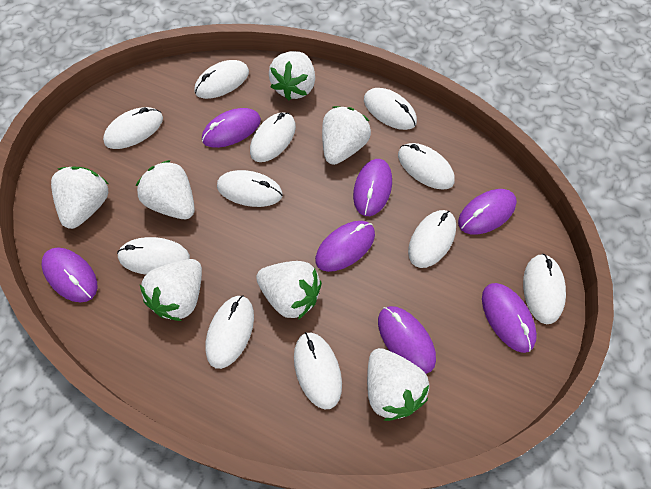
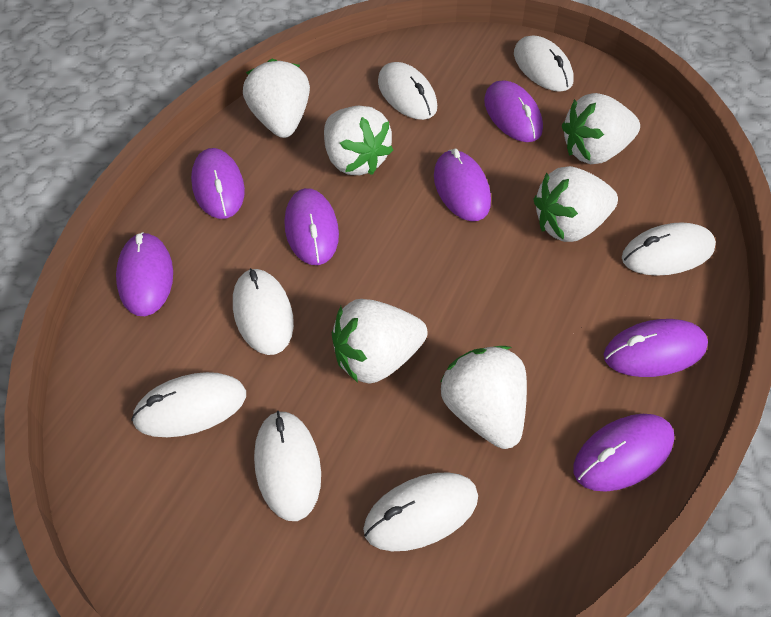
white mouse: 11 -> 7
white strawberry: 7 -> 6

